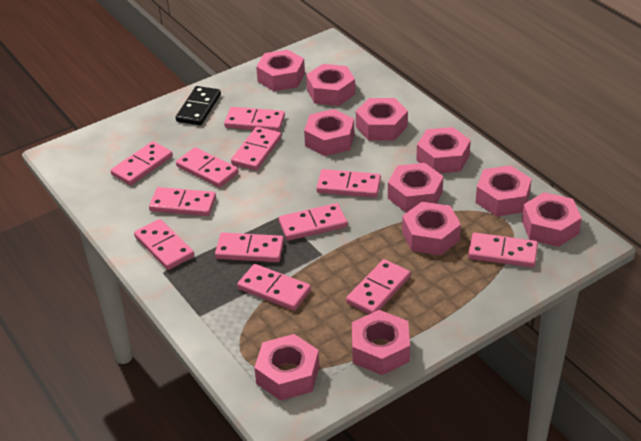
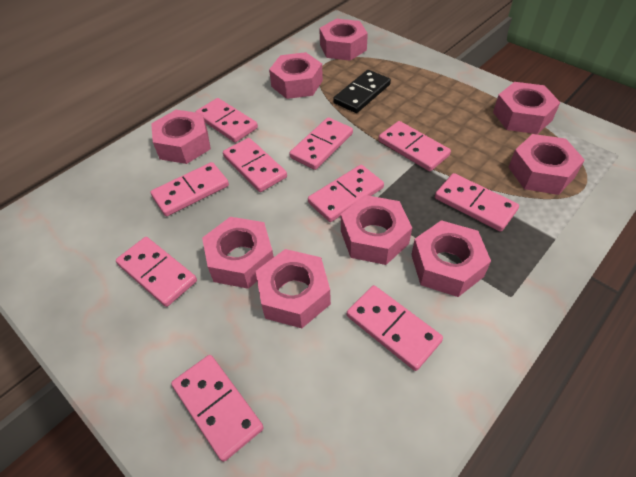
pink domino: 12 -> 10
pink nut: 11 -> 9

